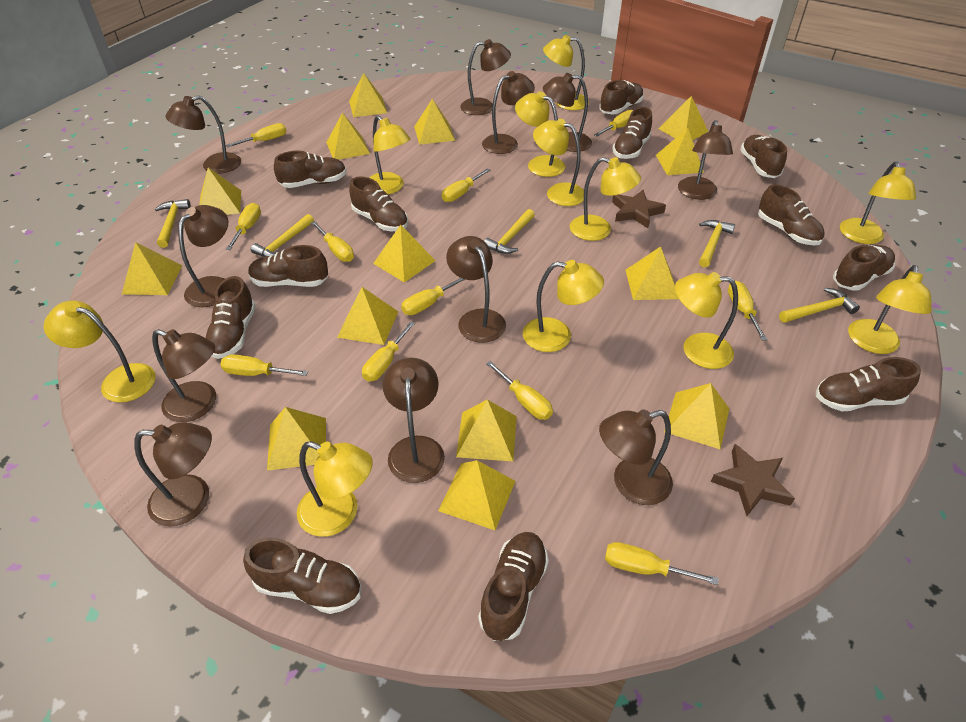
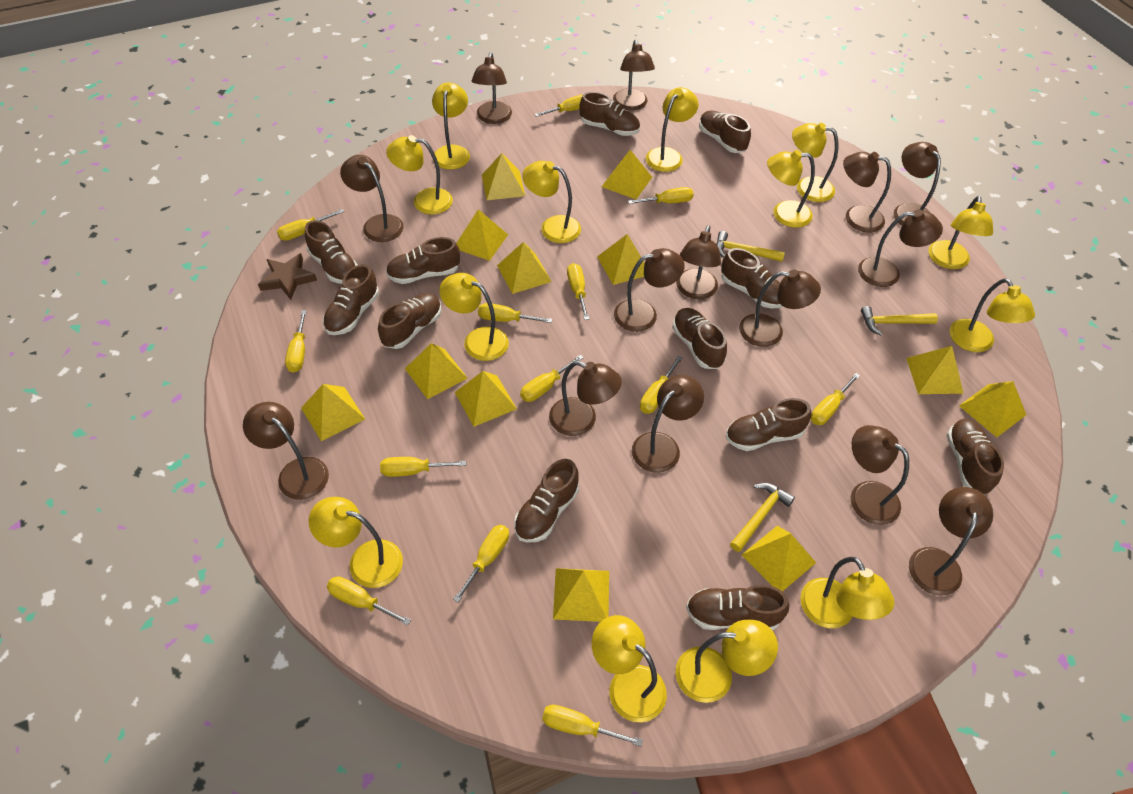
brown lamp: 11 -> 14
brown star: 2 -> 1
yellow hammer: 5 -> 3
yellow lamp: 11 -> 13
yellow pyramid: 14 -> 12
yellow screwdriver: 11 -> 13

